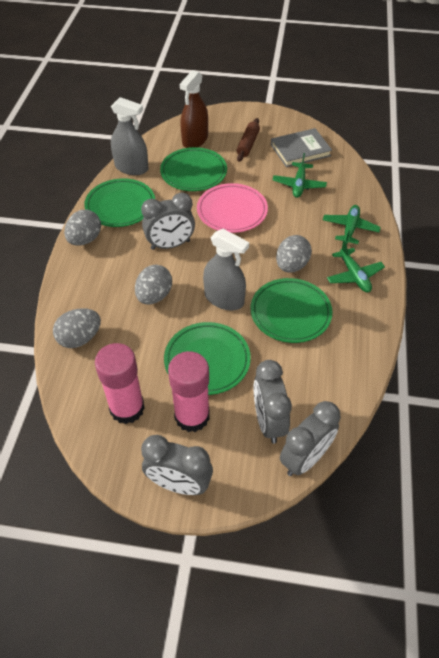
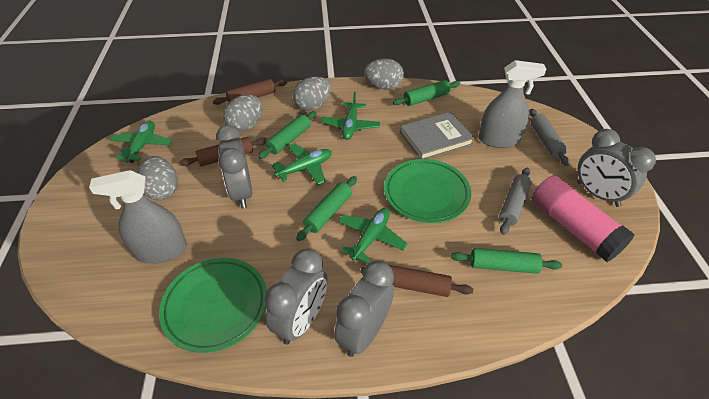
brown rolling pin: 1 -> 3
brown spray bottle: 1 -> 0
green plane: 3 -> 4
green plate: 4 -> 2
green rolling pin: 0 -> 4
grey rolling pin: 0 -> 2
pink glue stick: 2 -> 1
pink plate: 1 -> 0

